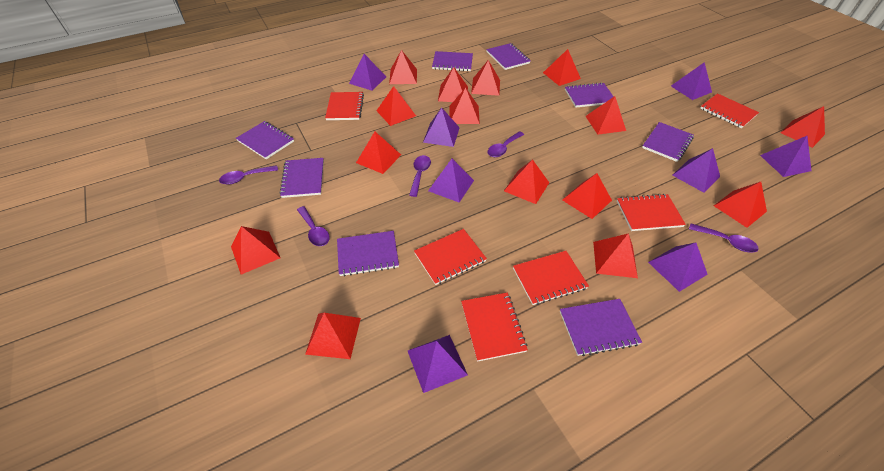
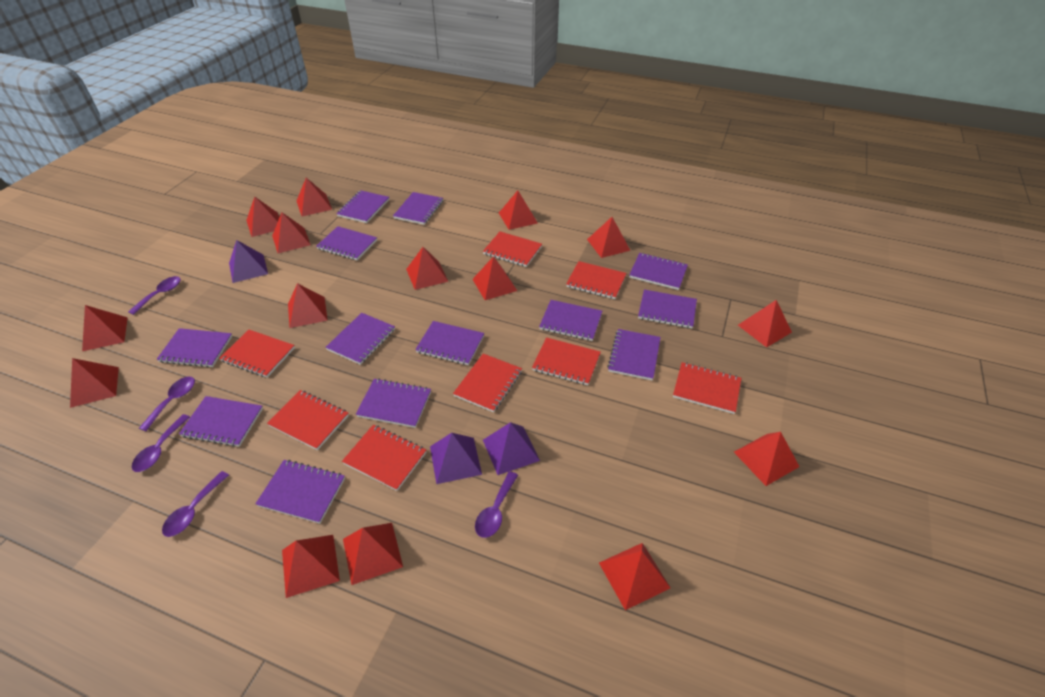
purple notebook: 8 -> 13
purple pyramid: 8 -> 3
red notebook: 6 -> 8

